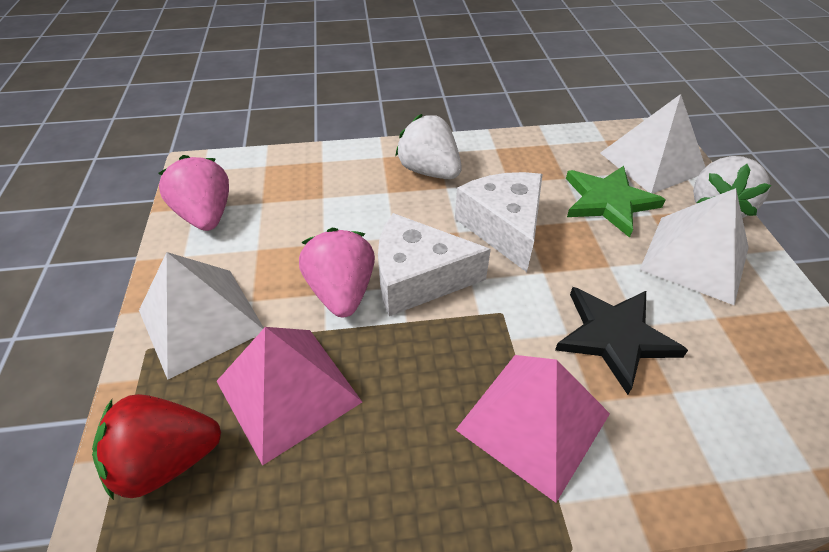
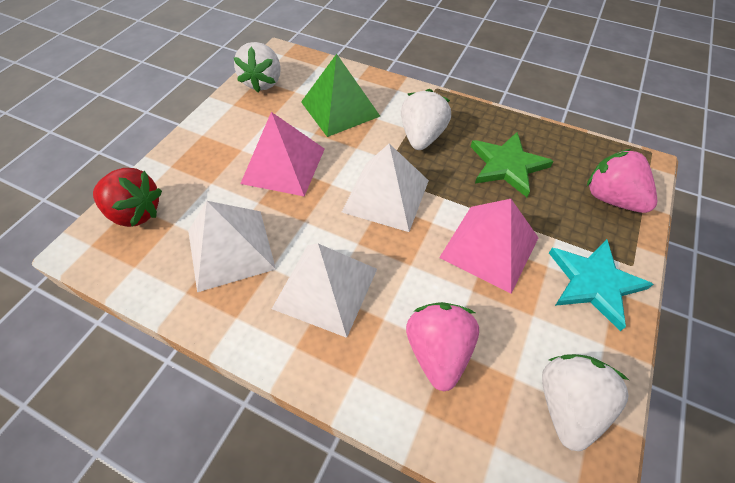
black star: 1 -> 0
green pyramid: 0 -> 1
turquoise star: 0 -> 1
white cheese: 2 -> 0
white strawberry: 2 -> 3

